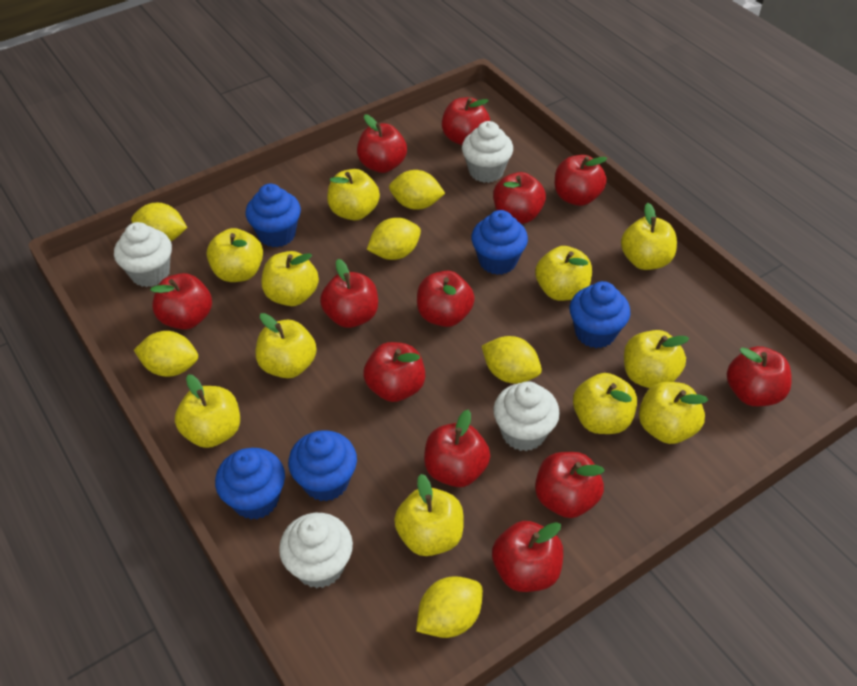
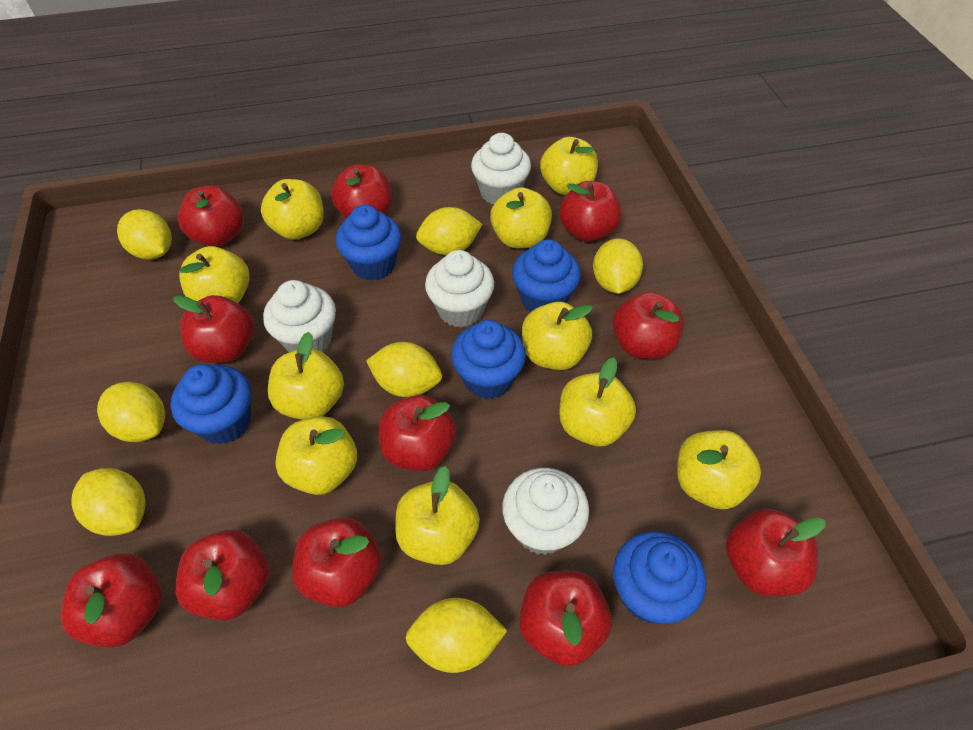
red apple: 12 -> 11
yellow apple: 11 -> 10
yellow lemon: 6 -> 7

